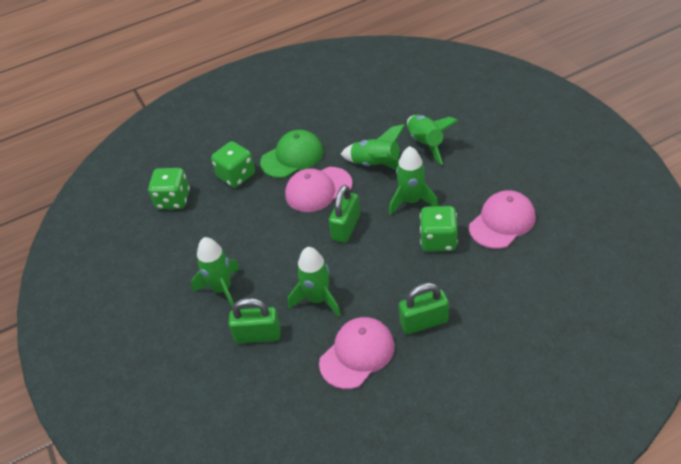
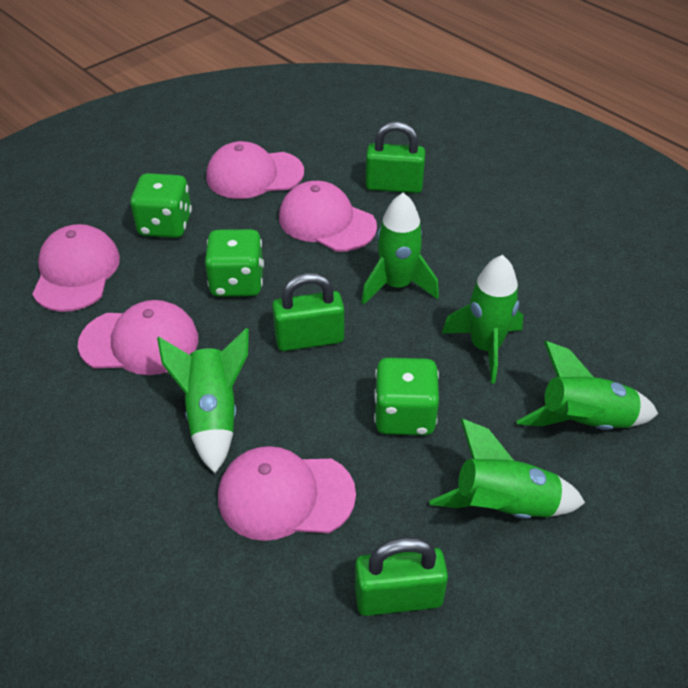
green cap: 1 -> 0
pink cap: 3 -> 5

